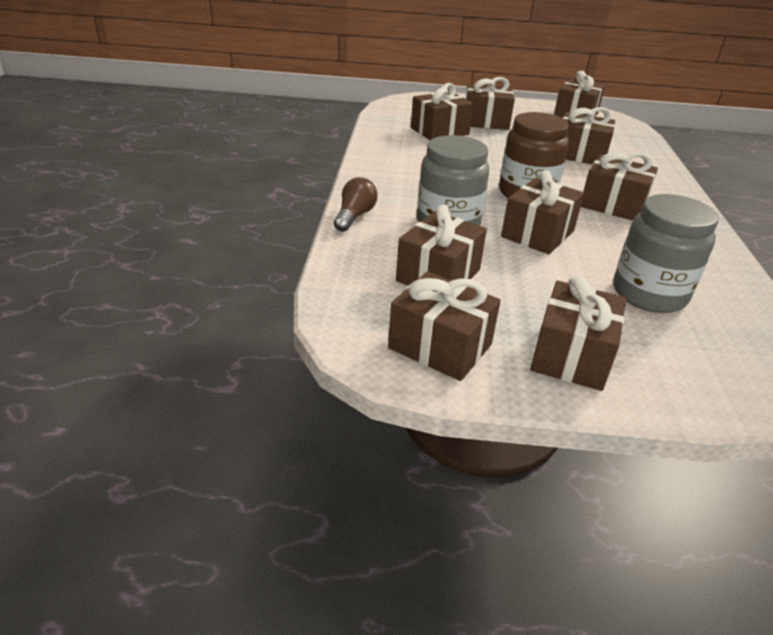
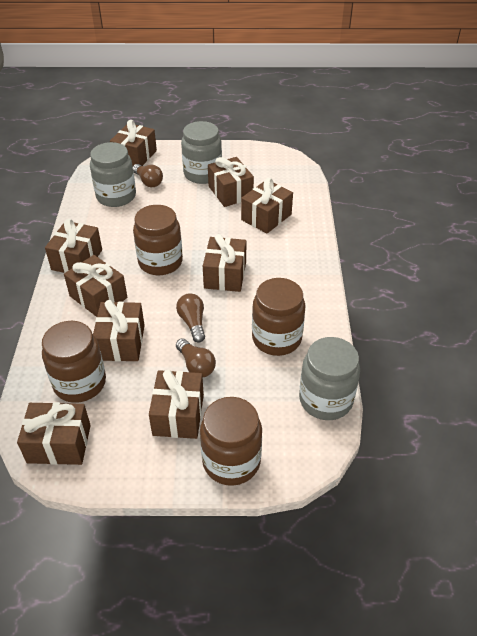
brown jar: 1 -> 4
brown light bulb: 1 -> 3
grey jar: 2 -> 3

